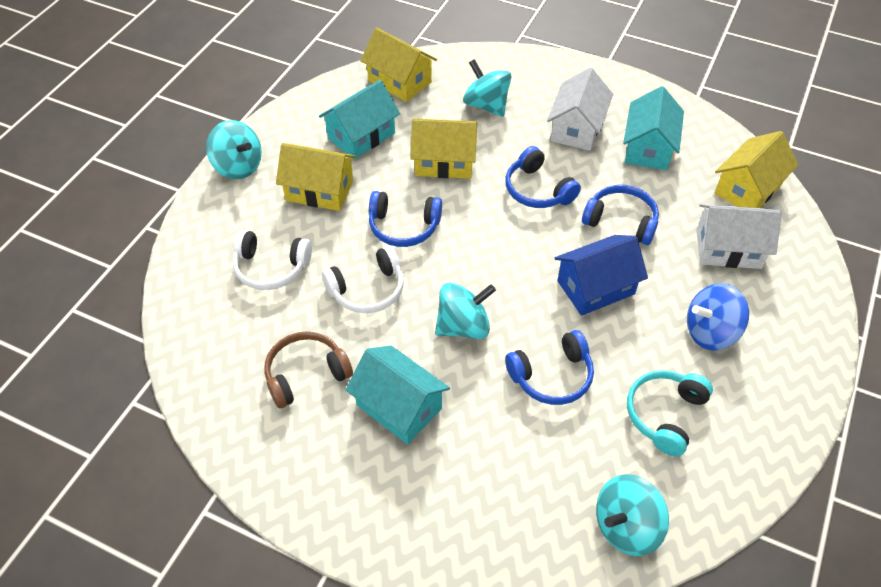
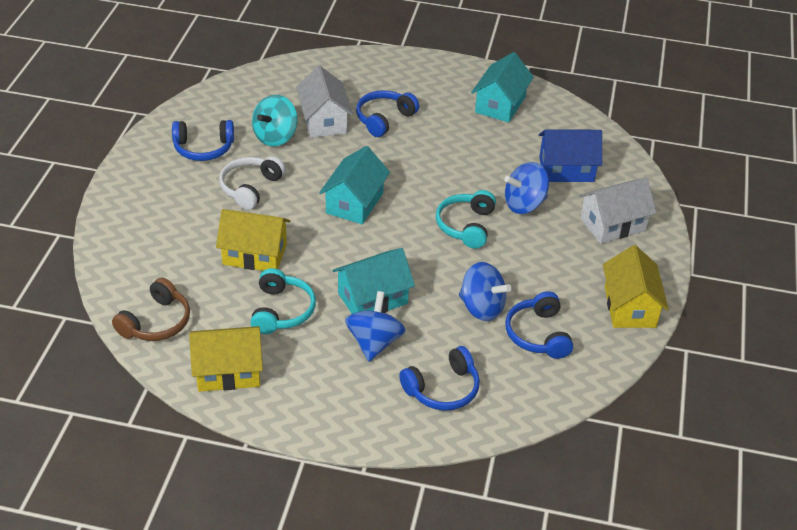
blue spinning top: 1 -> 3
turquoise headphones: 1 -> 2
turquoise spinning top: 4 -> 1
white headphones: 2 -> 1
yellow house: 4 -> 3

